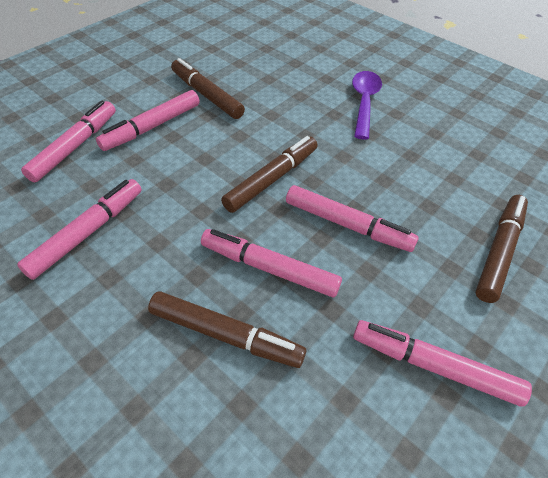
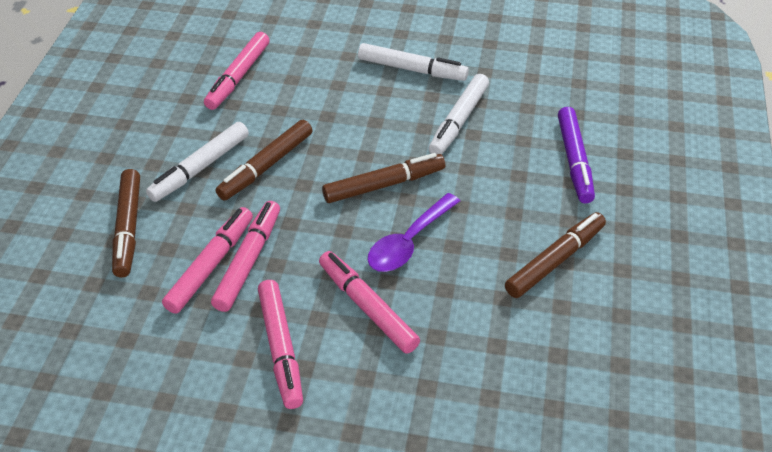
pink marker: 6 -> 5
purple marker: 0 -> 1
white marker: 0 -> 3

